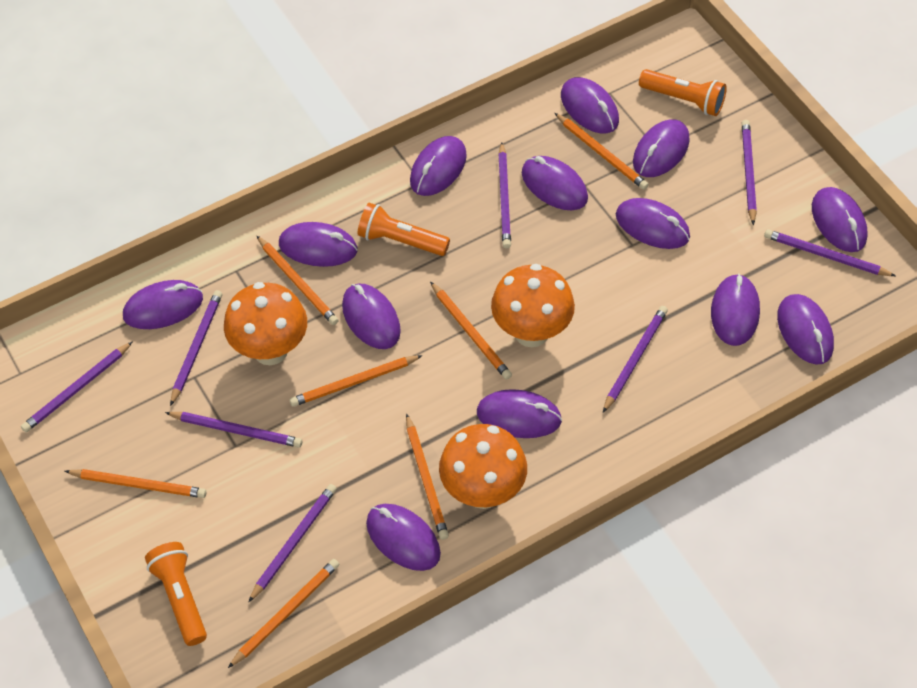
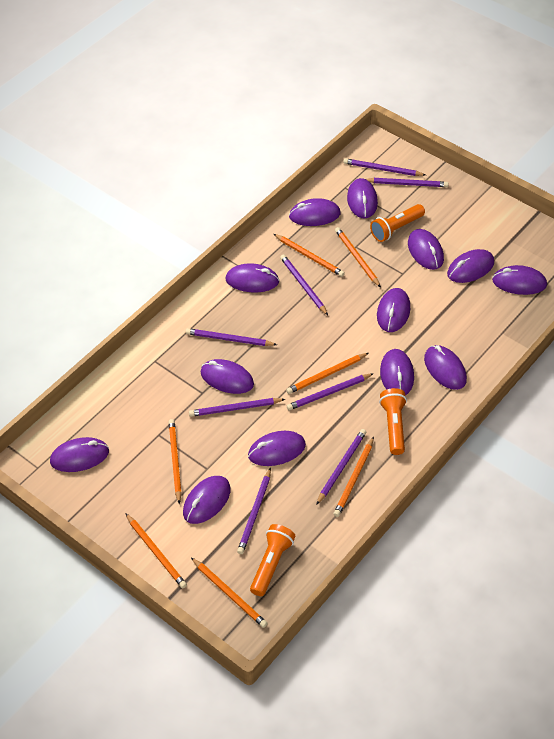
orange mushroom: 3 -> 0

